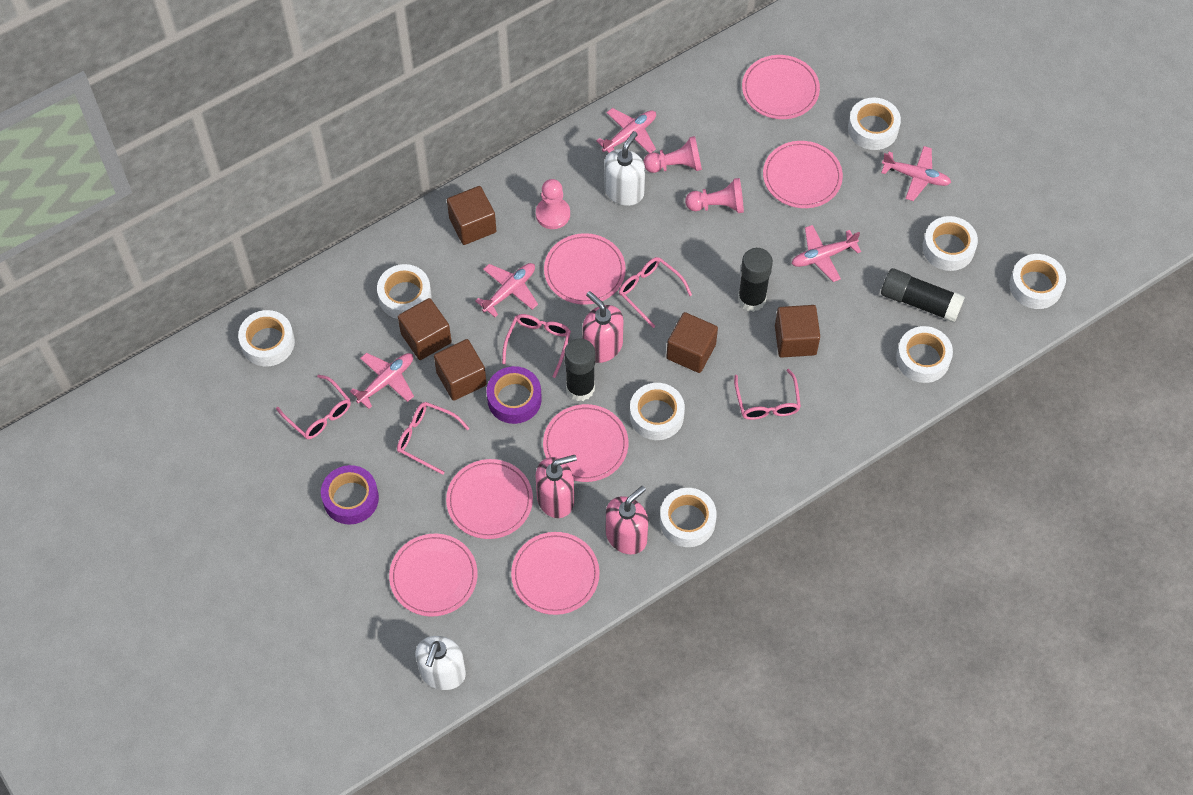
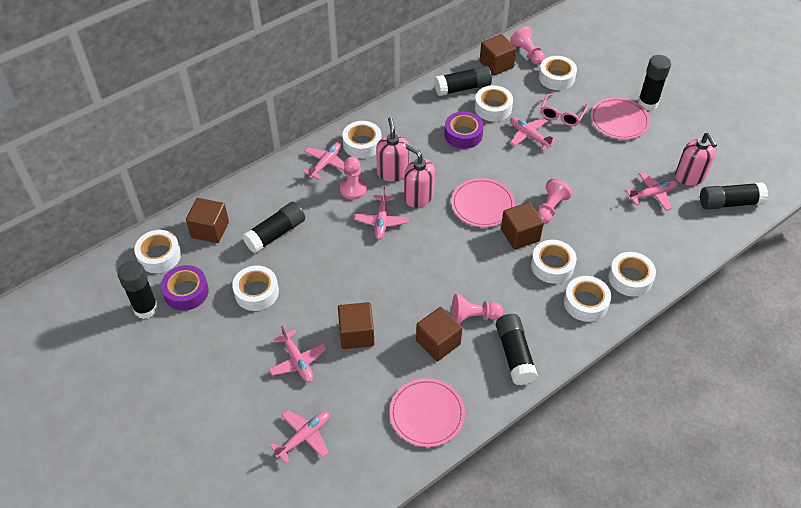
black glue stick: 3 -> 6
pink glasses: 5 -> 1
pink pawn: 3 -> 4
pink plane: 5 -> 6
pink plate: 7 -> 3
white soap dispenser: 2 -> 0

